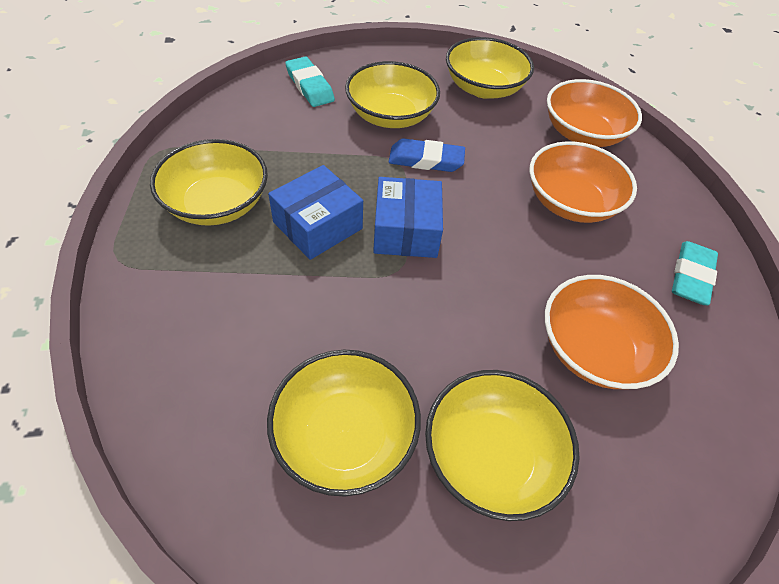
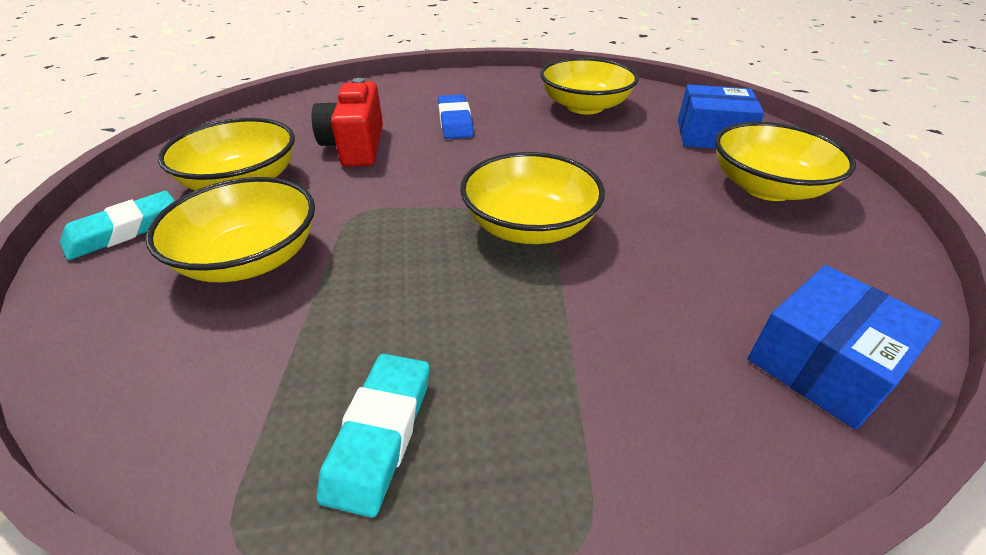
orange bowl: 3 -> 0
red camera: 0 -> 1

